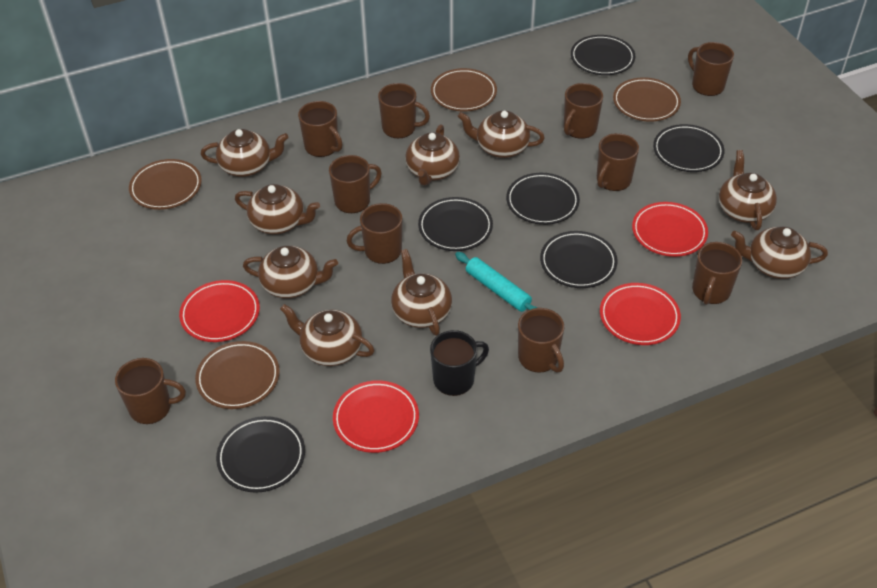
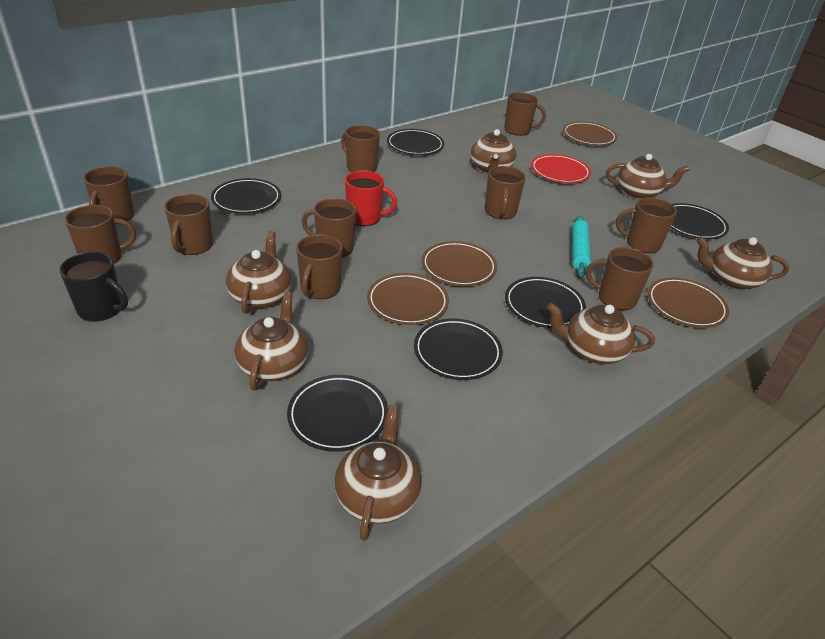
brown teapot: 9 -> 7
red mug: 0 -> 1
red plate: 4 -> 1

